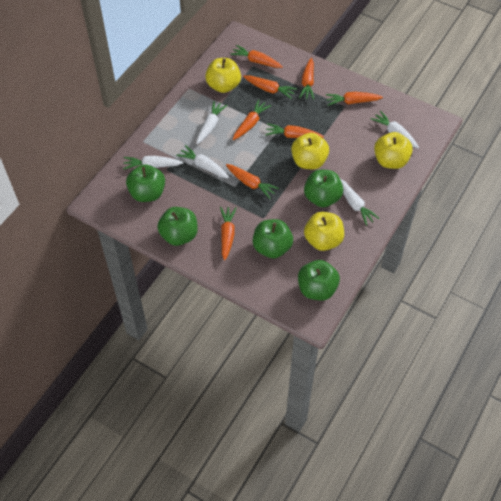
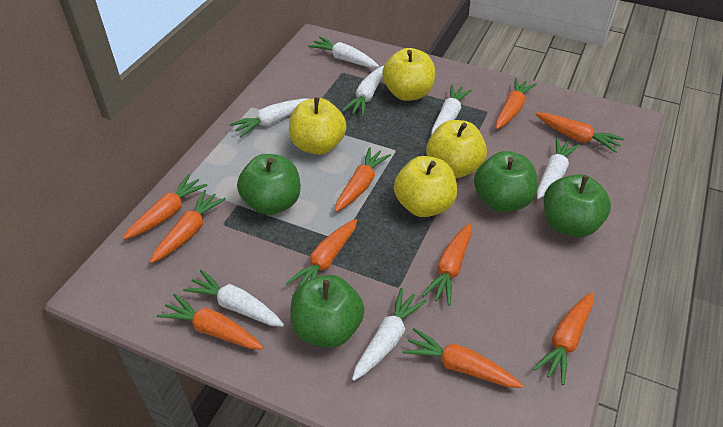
green apple: 5 -> 4
orange carrot: 8 -> 10
white carrot: 5 -> 7

